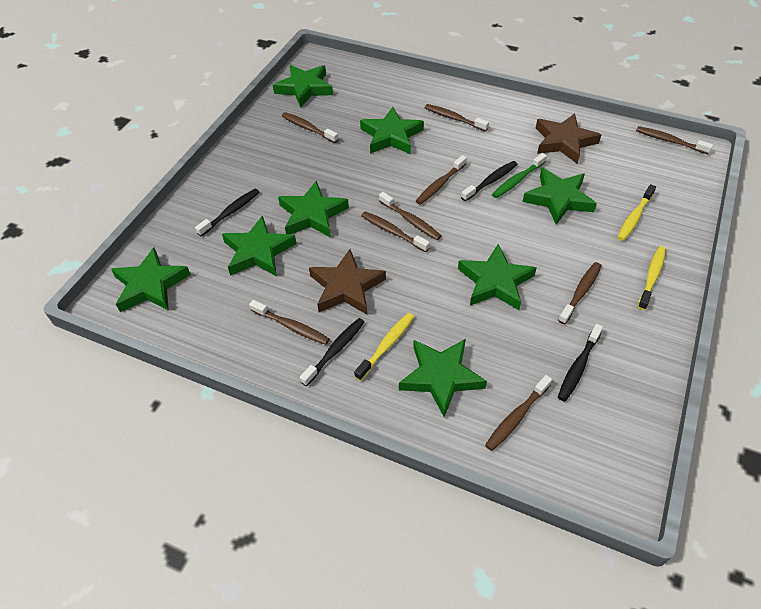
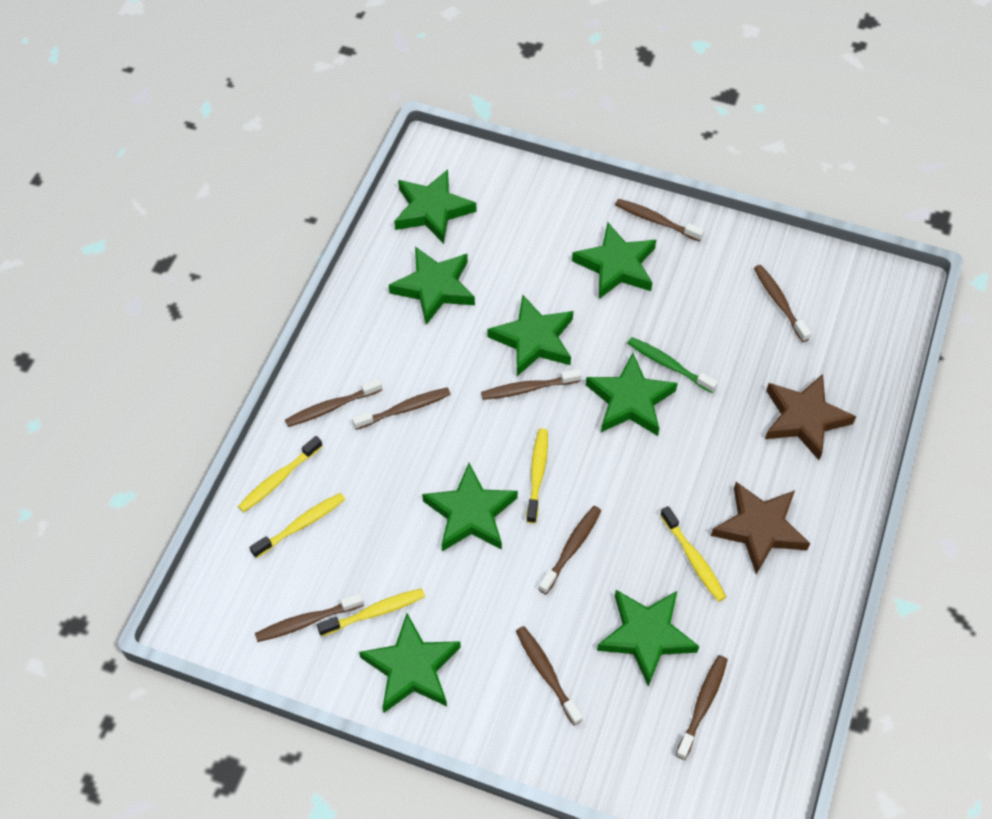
black toothbrush: 4 -> 0
yellow toothbrush: 3 -> 5

